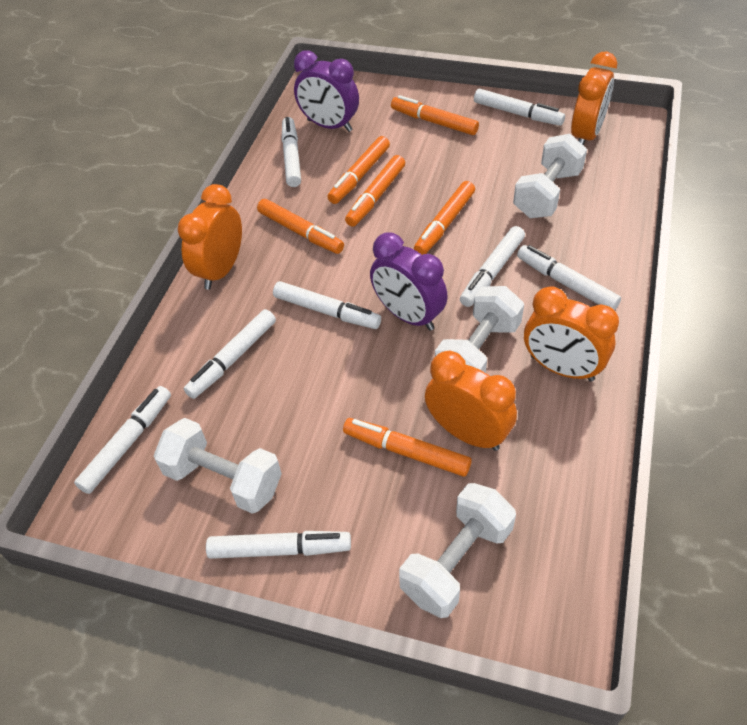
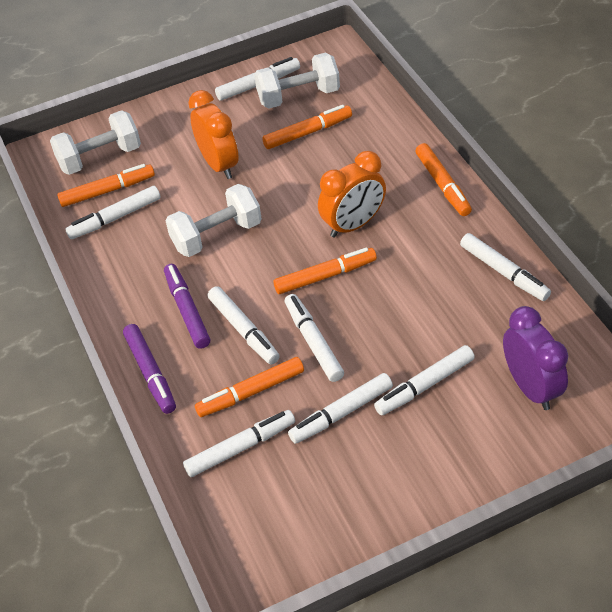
orange clock: 4 -> 2
orange marker: 6 -> 5
purple clock: 2 -> 1
purple marker: 0 -> 2
white dumbbell: 4 -> 3

